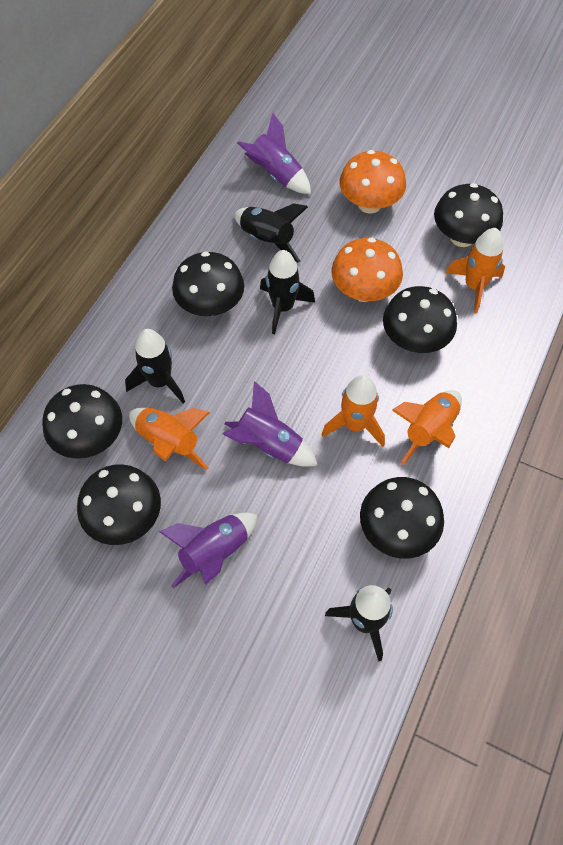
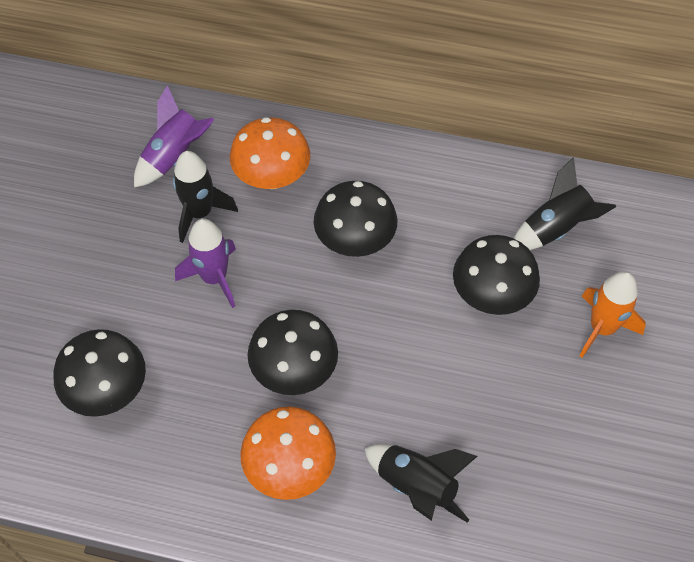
black mushroom: 6 -> 4
black rocket: 4 -> 3
orange rocket: 4 -> 1
purple rocket: 3 -> 2

